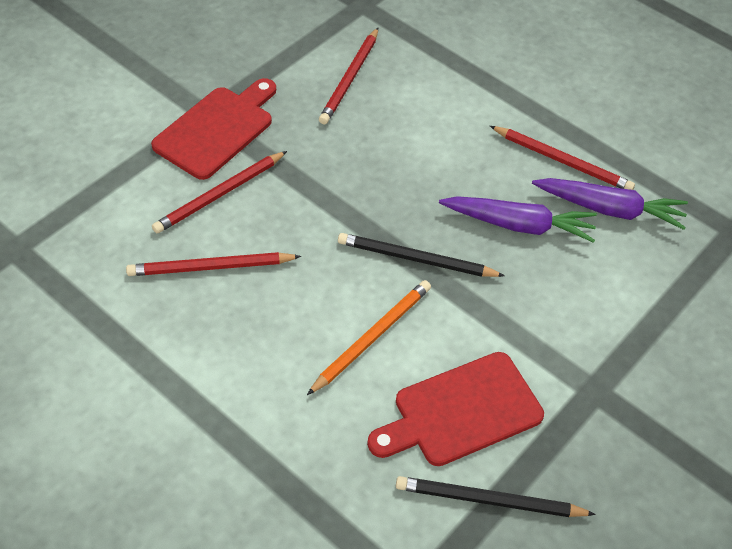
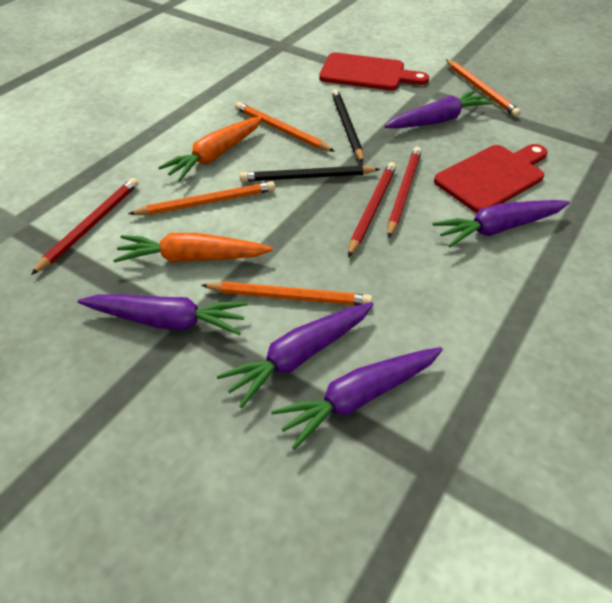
orange carrot: 0 -> 2
orange pencil: 1 -> 4
purple carrot: 2 -> 5
red pencil: 4 -> 3

